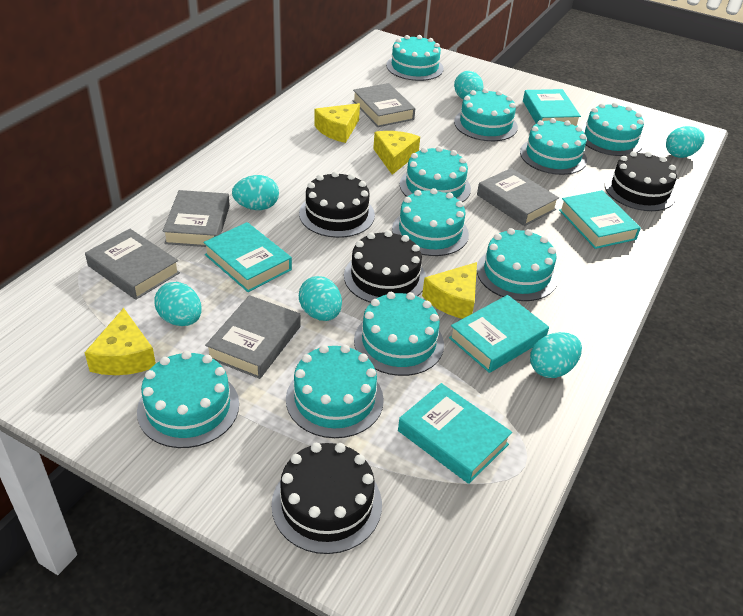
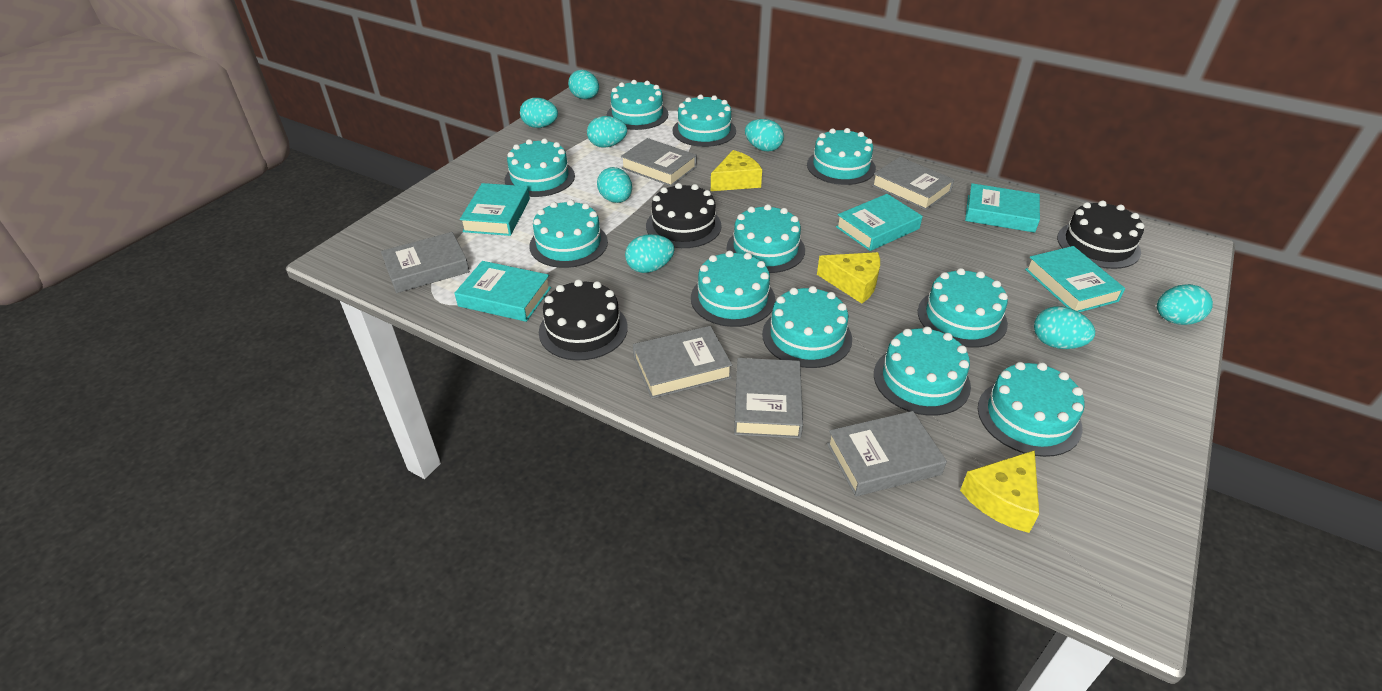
black cake: 4 -> 3
grey book: 5 -> 6
turquoise cake: 10 -> 11
turquoise egg: 6 -> 8
yellow cheese: 4 -> 3

